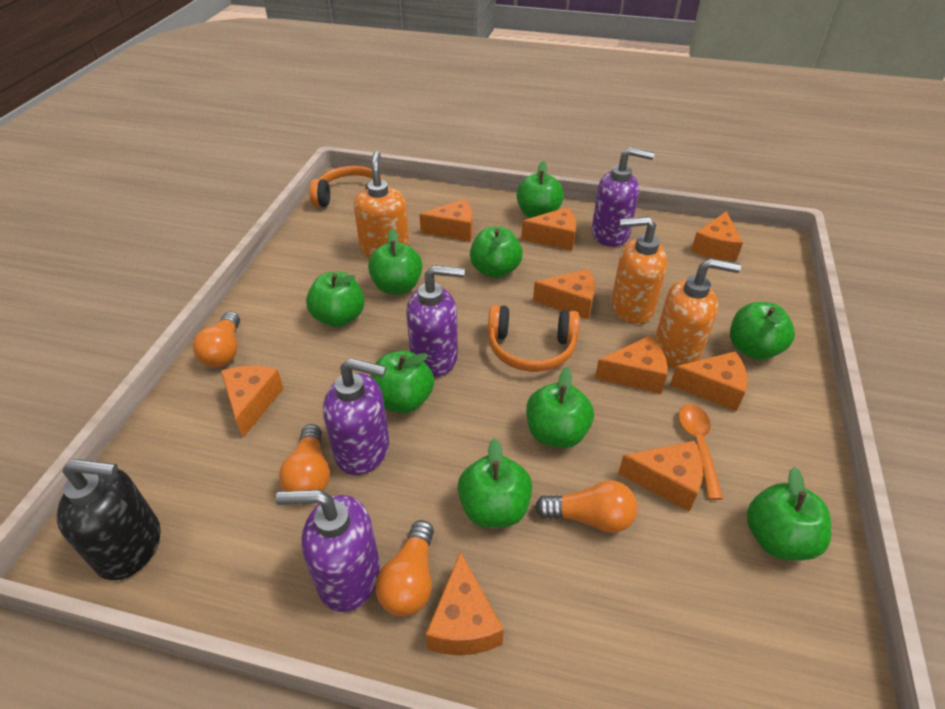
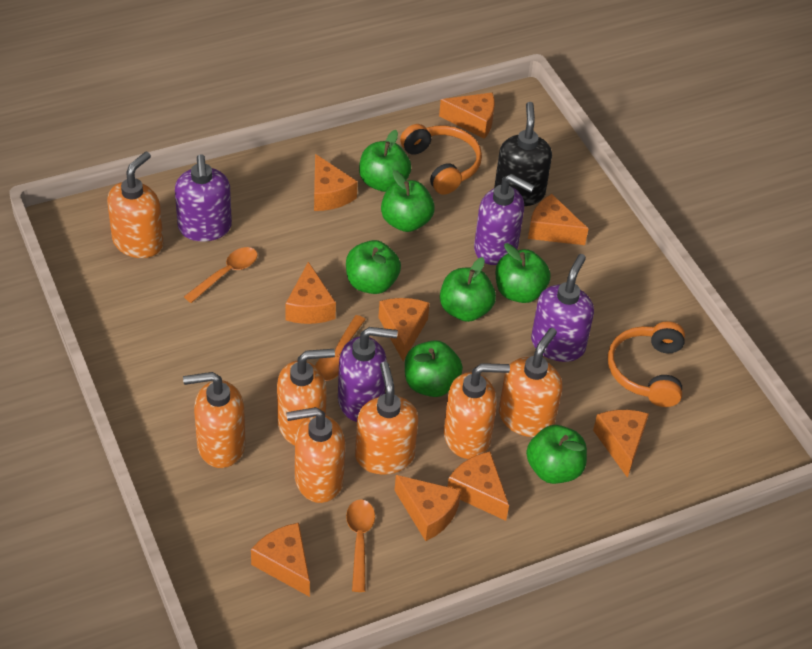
green apple: 9 -> 7
orange light bulb: 4 -> 0
orange soap dispenser: 3 -> 7
orange spoon: 1 -> 3

